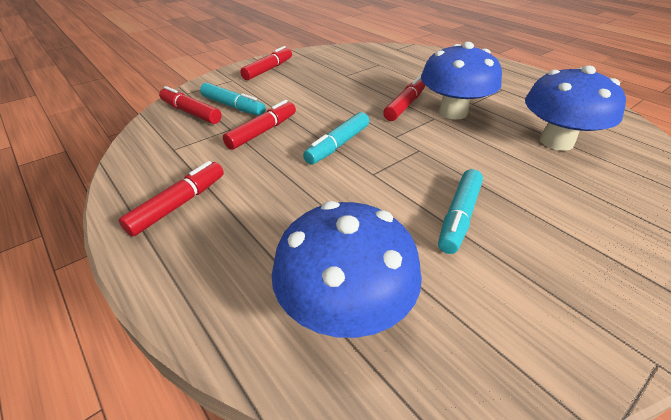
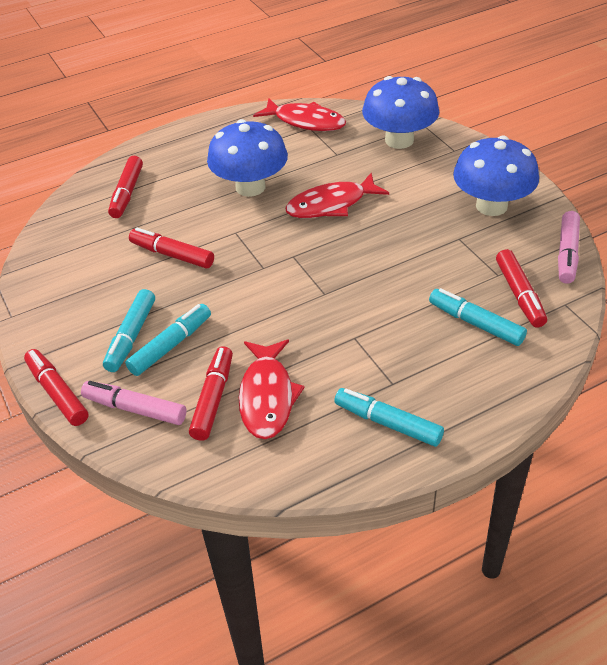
pink marker: 0 -> 2
red fish: 0 -> 3
turquoise marker: 3 -> 4

